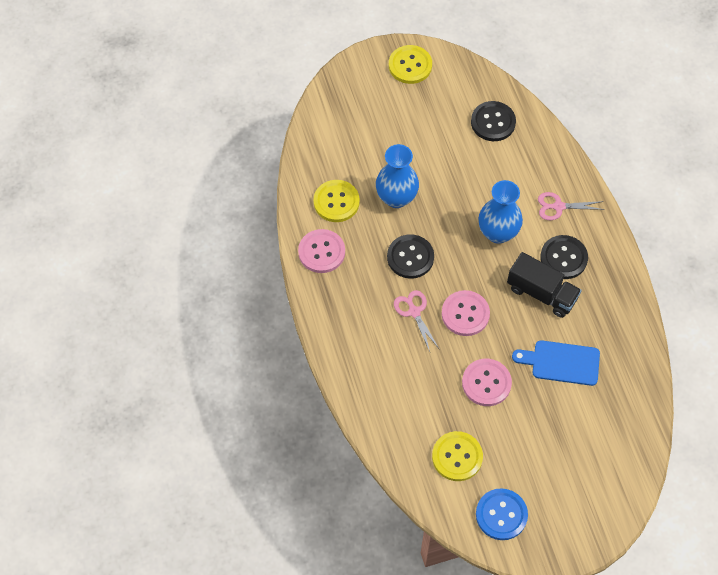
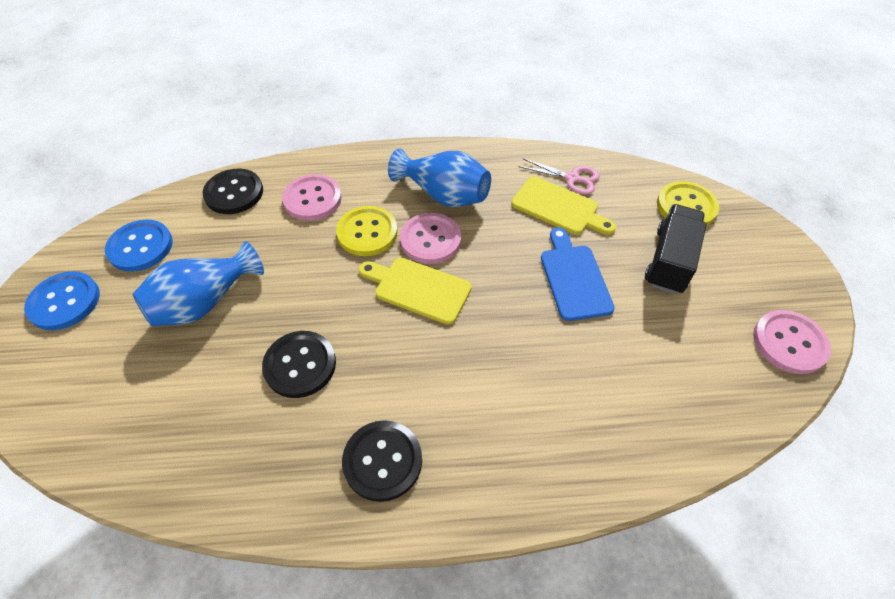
blue button: 1 -> 2
pink scissors: 2 -> 1
yellow button: 3 -> 2
yellow cutting board: 0 -> 2

